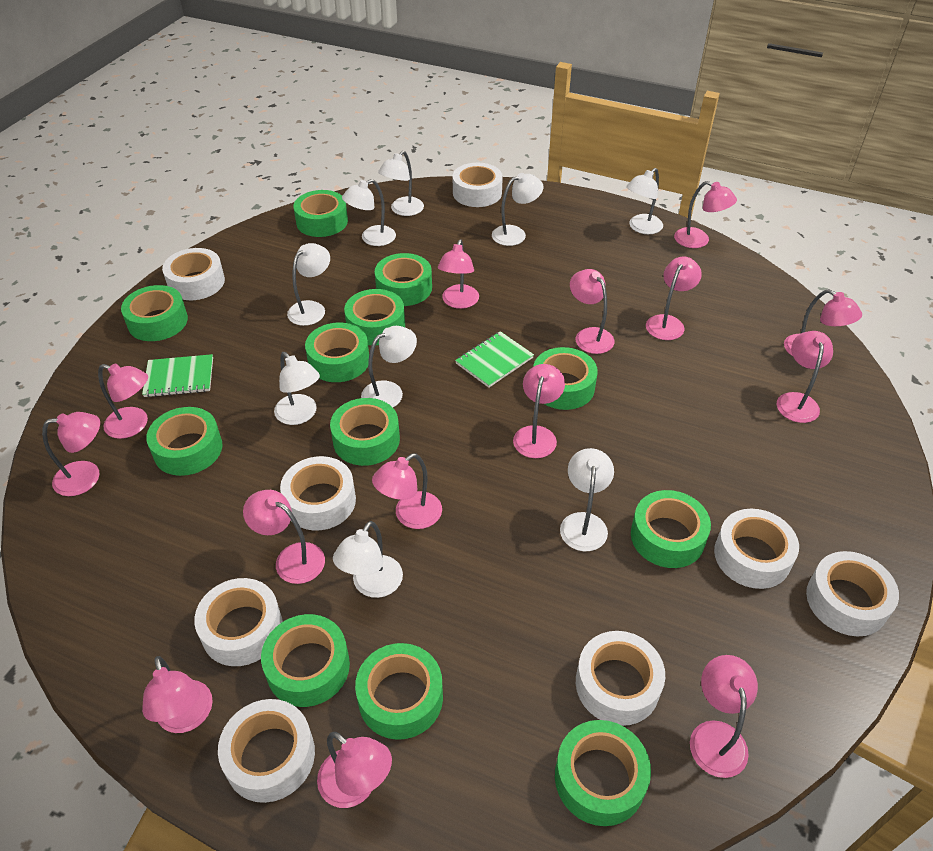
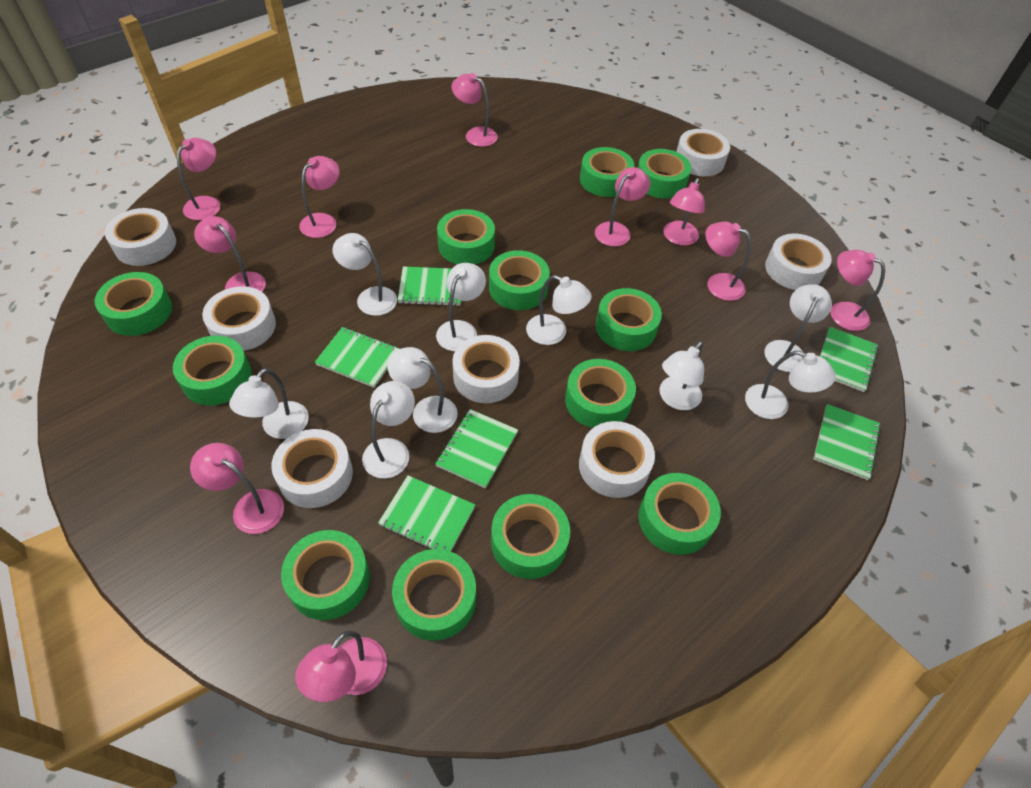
green notebook: 2 -> 6
pink lamp: 14 -> 10
white tape: 8 -> 7

